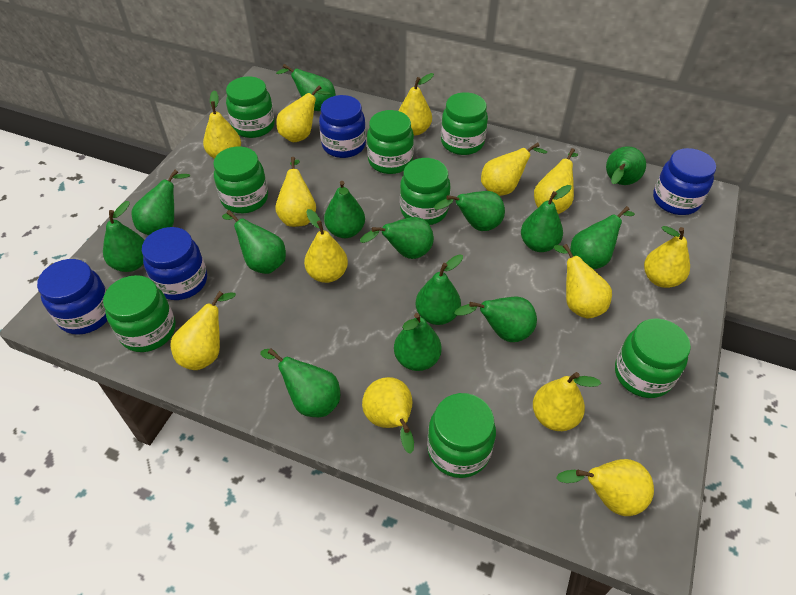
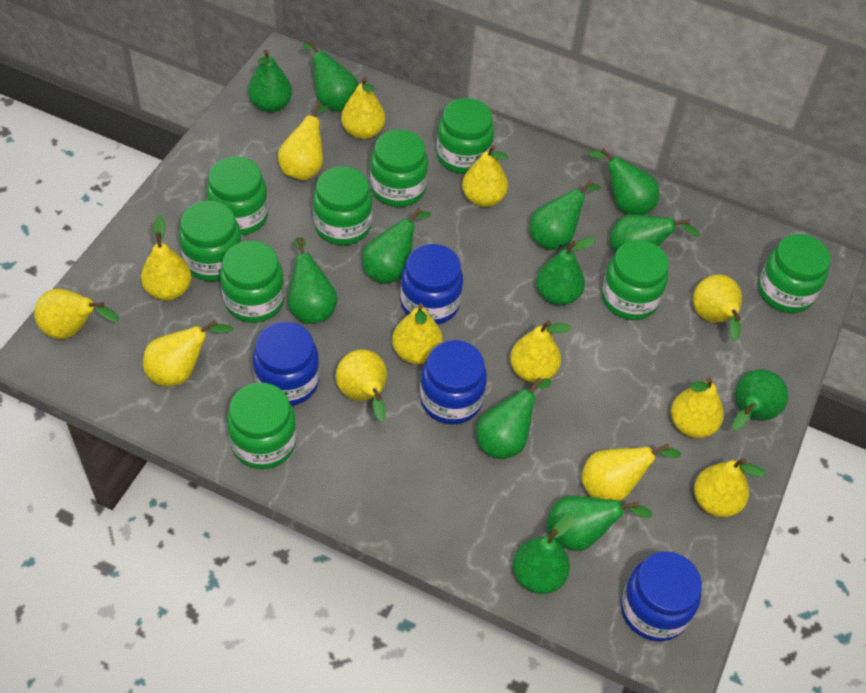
green jar: 8 -> 9
green pear: 14 -> 12

